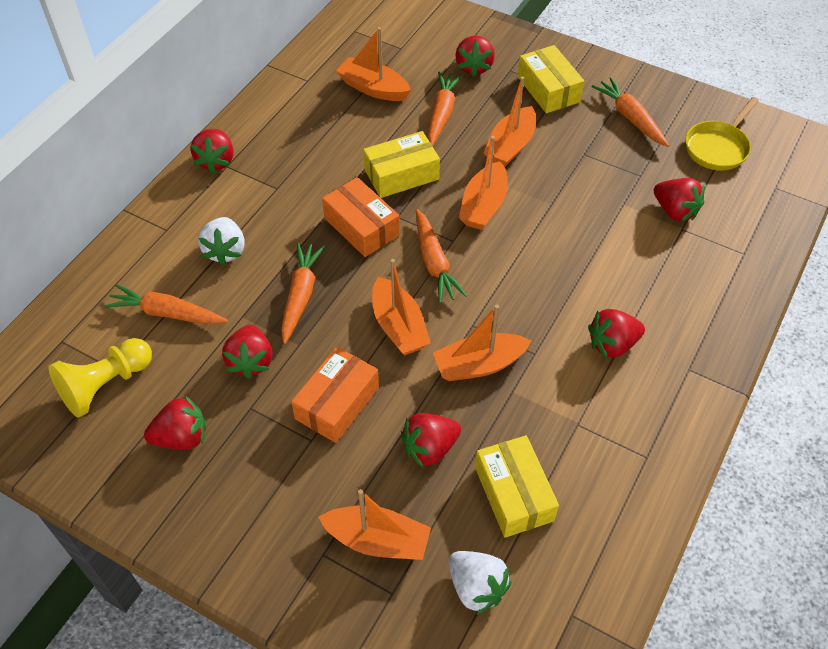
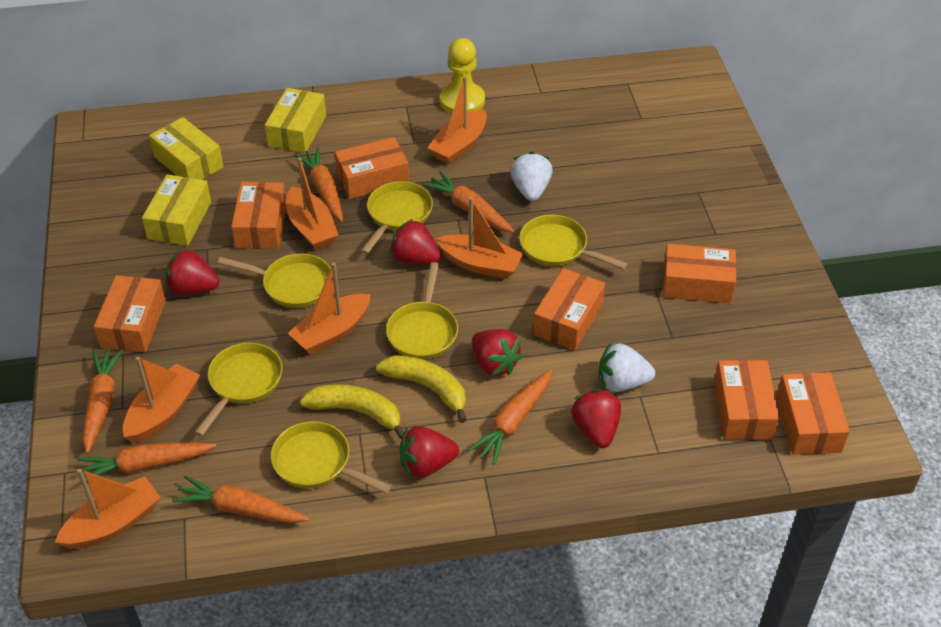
orange box: 2 -> 7
orange carrot: 5 -> 6
red strawberry: 7 -> 5
yellow banana: 0 -> 2
yellow pan: 1 -> 6

